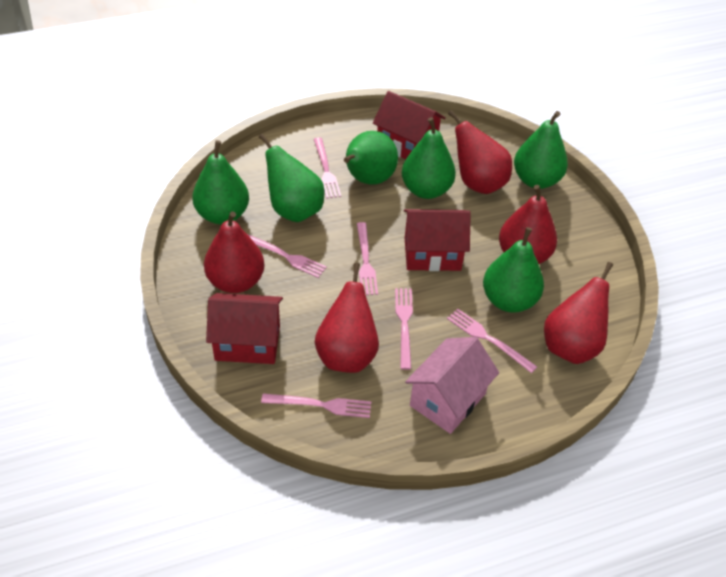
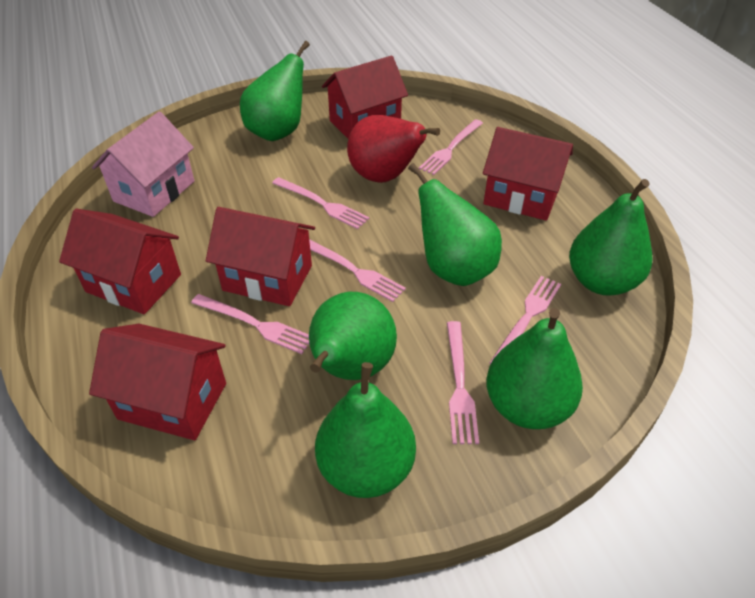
red house: 3 -> 5
red pear: 5 -> 1

